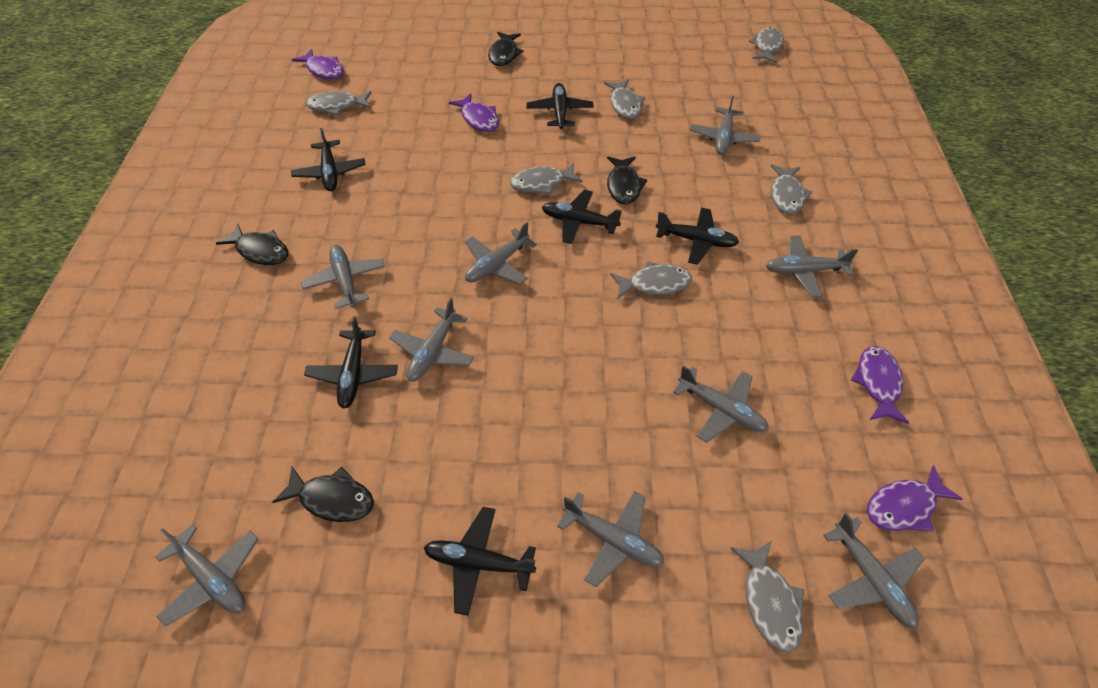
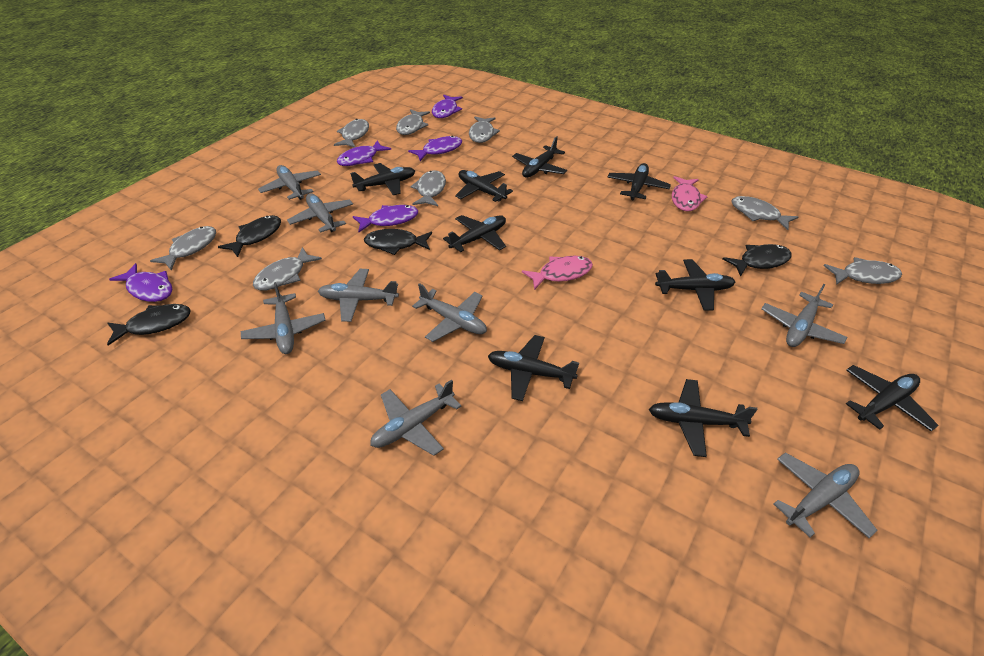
black plane: 6 -> 9
grey fish: 7 -> 8
grey plane: 9 -> 8
pink fish: 0 -> 2
purple fish: 4 -> 5

